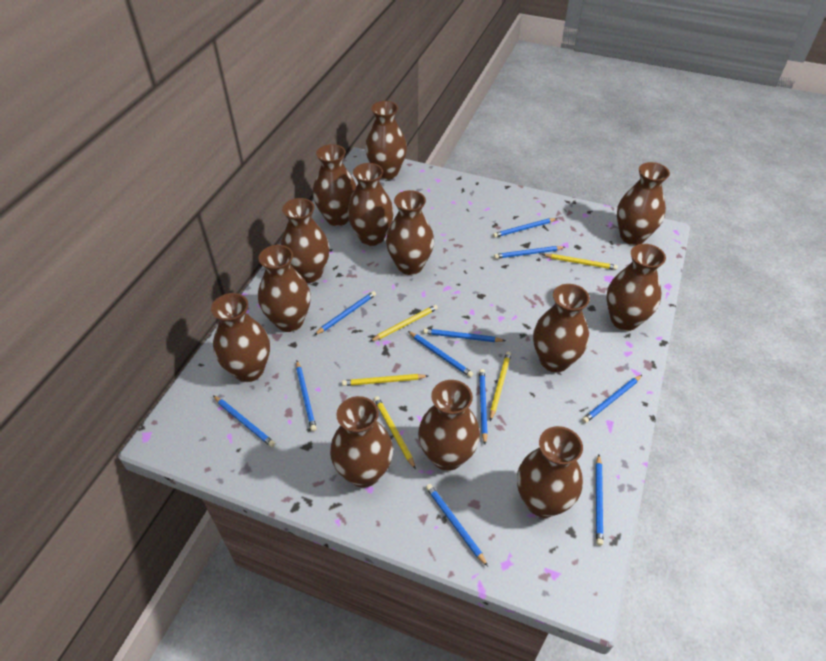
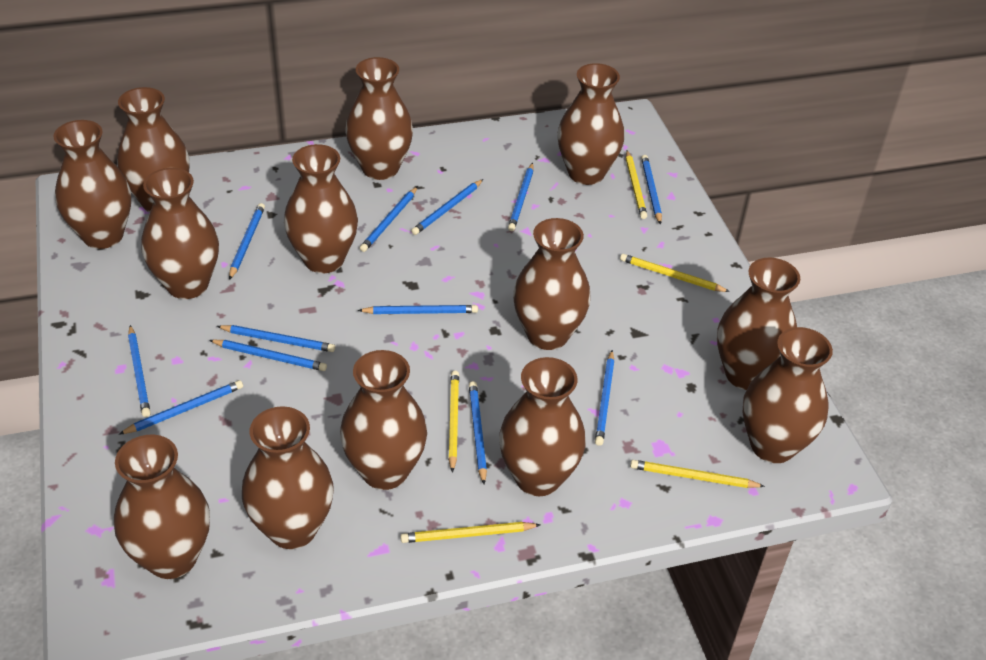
blue pencil: 11 -> 12

